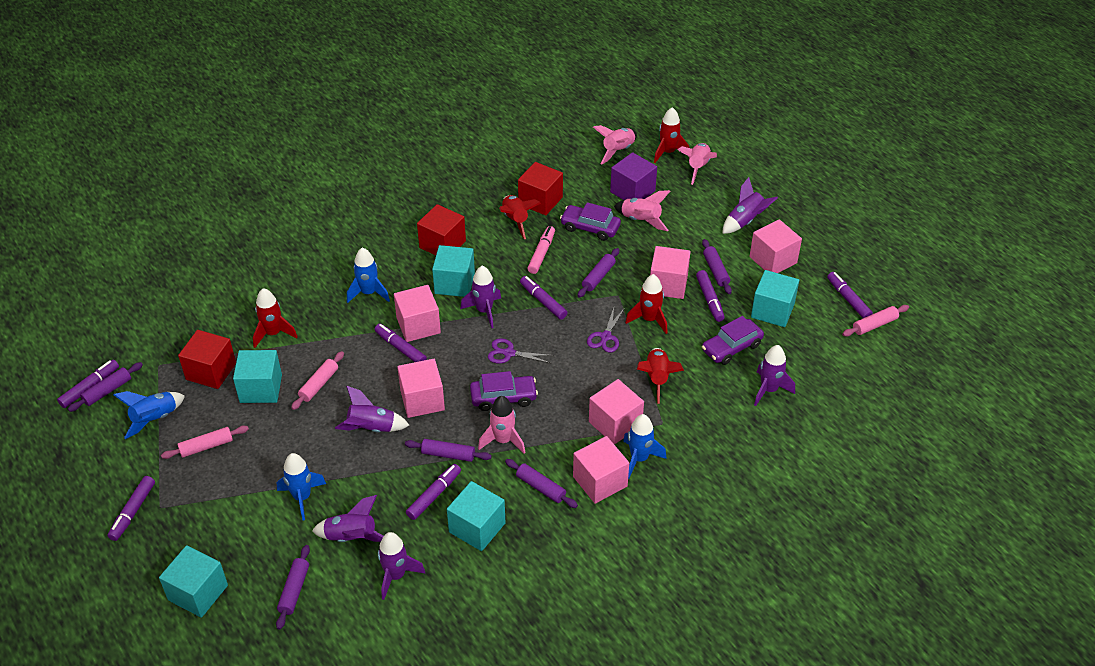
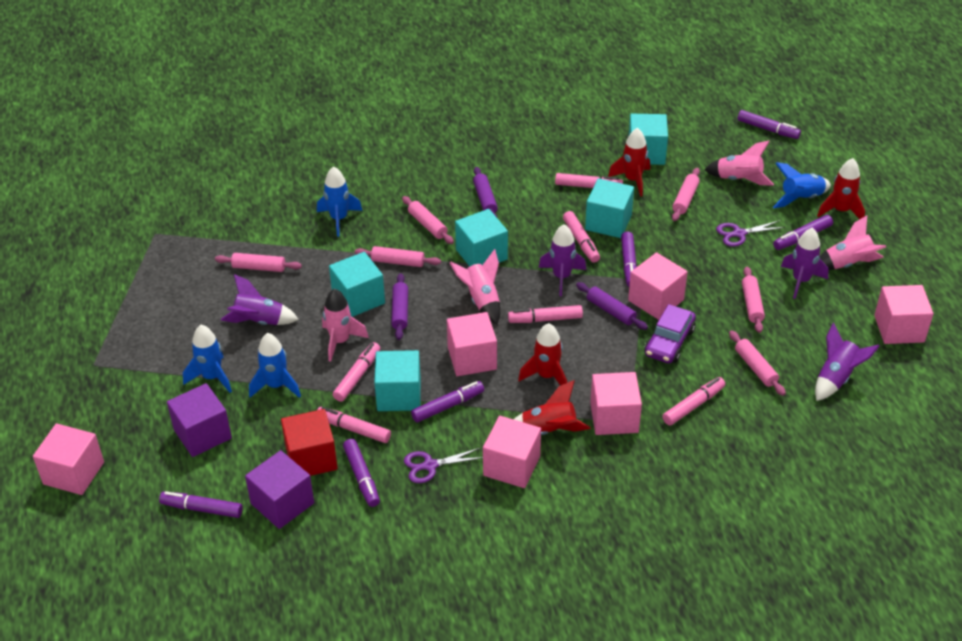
pink marker: 1 -> 6
pink rolling pin: 3 -> 6
purple car: 3 -> 1
purple cube: 1 -> 2
purple marker: 7 -> 6
purple rocket: 6 -> 4
purple rolling pin: 6 -> 3
red cube: 3 -> 1
red rocket: 5 -> 4

